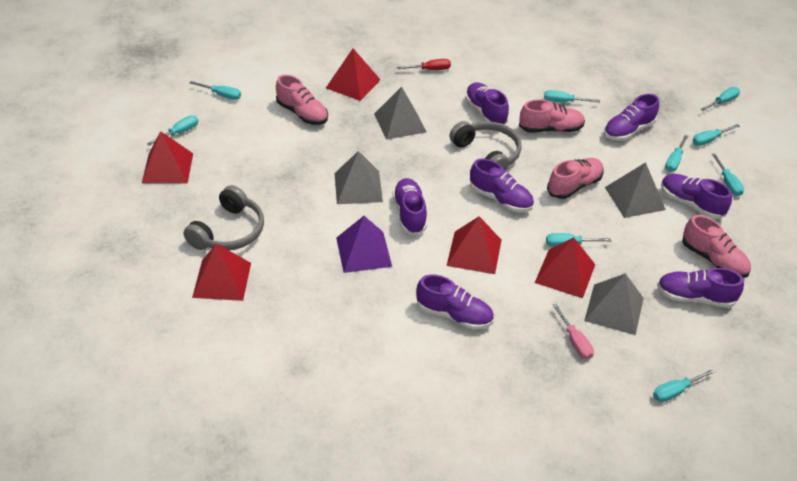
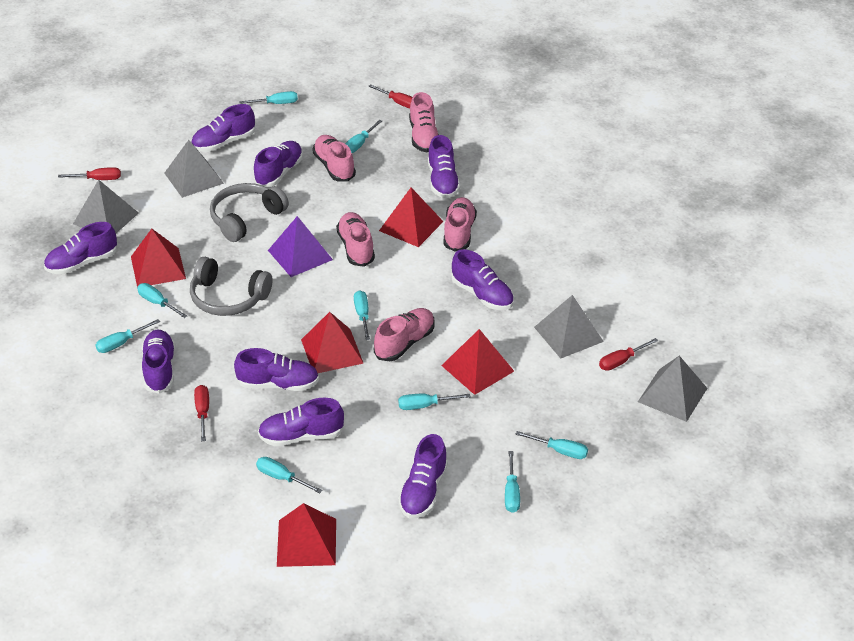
pink screwdriver: 1 -> 0
pink shoe: 4 -> 5
purple shoe: 7 -> 9
red screwdriver: 1 -> 4

